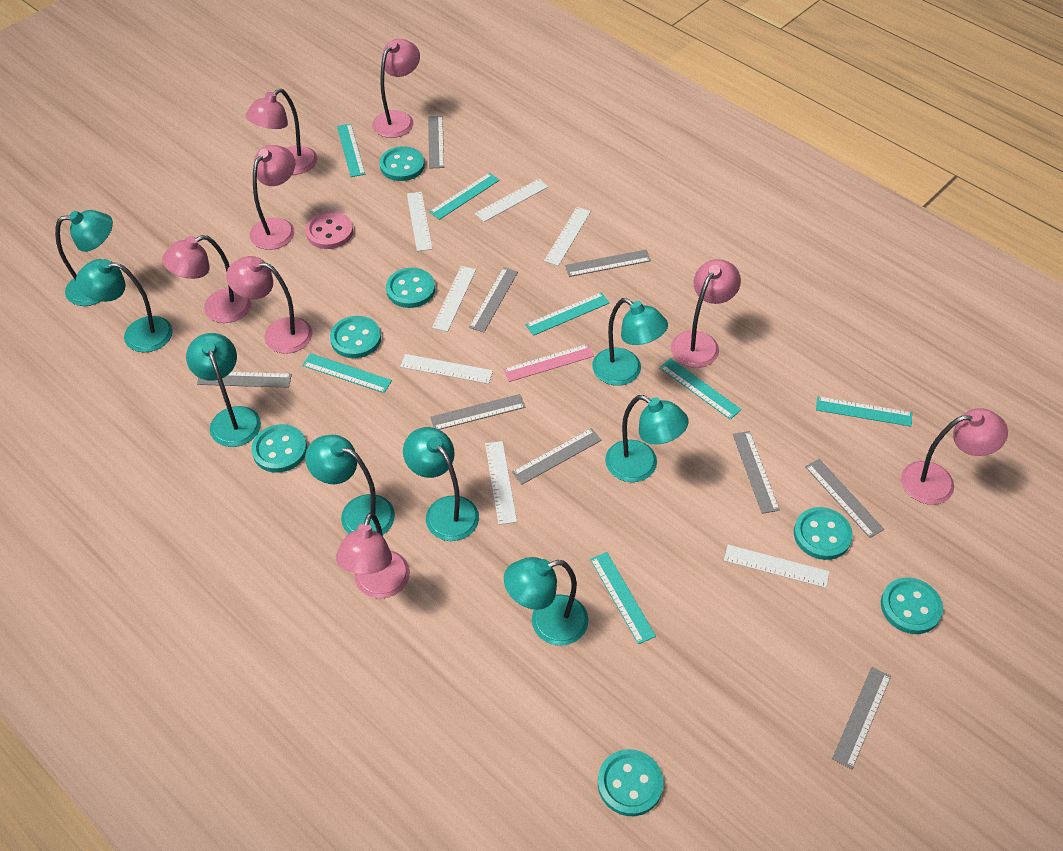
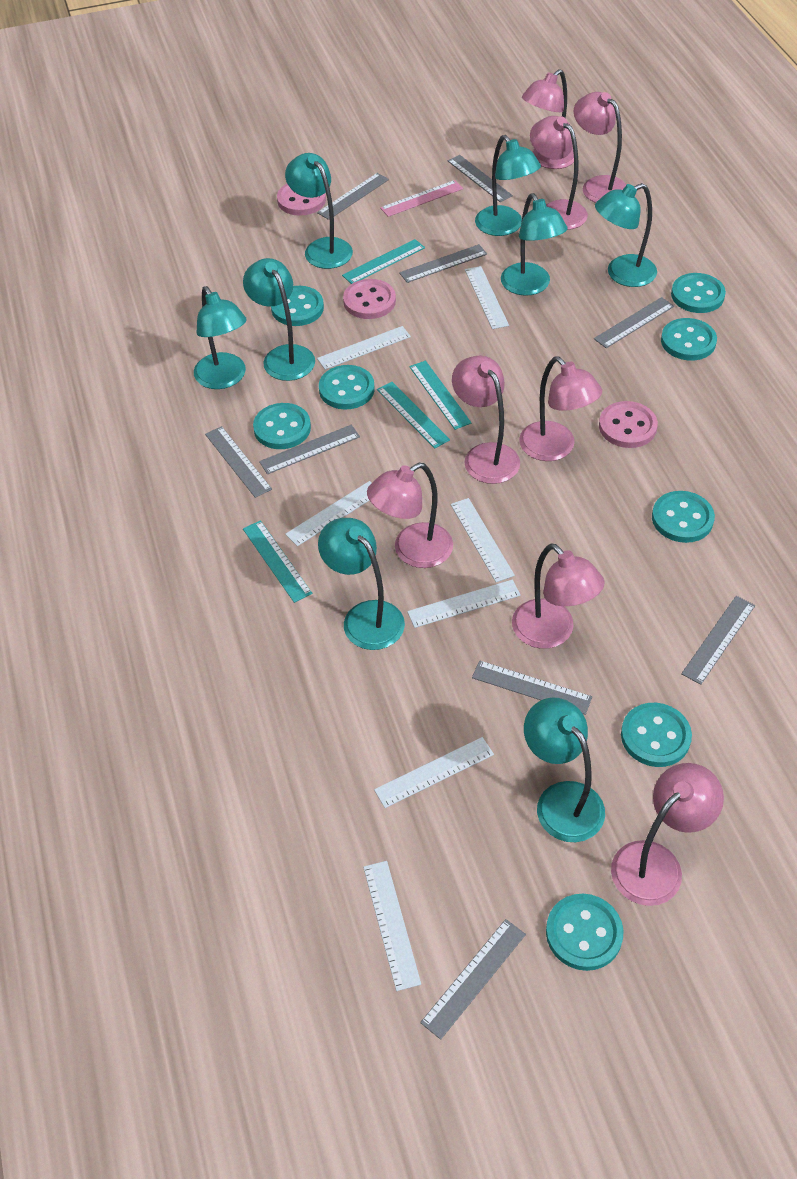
pink button: 1 -> 3
turquoise button: 7 -> 8
turquoise ruler: 7 -> 4

